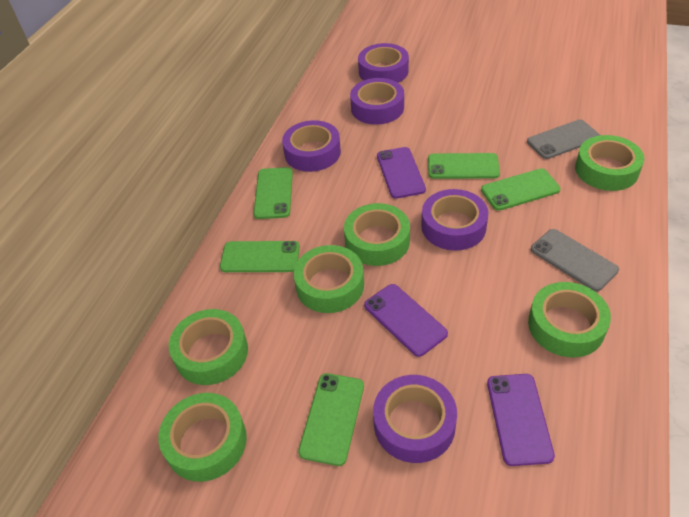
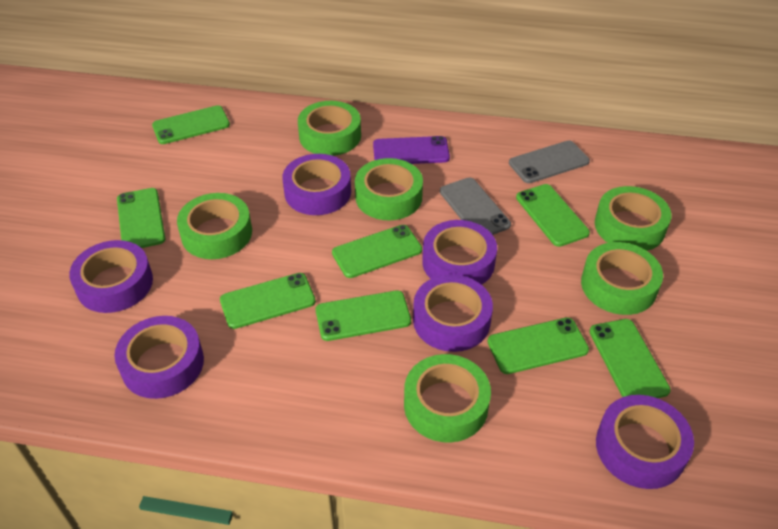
green phone: 5 -> 8
purple phone: 3 -> 1
purple tape: 5 -> 6

